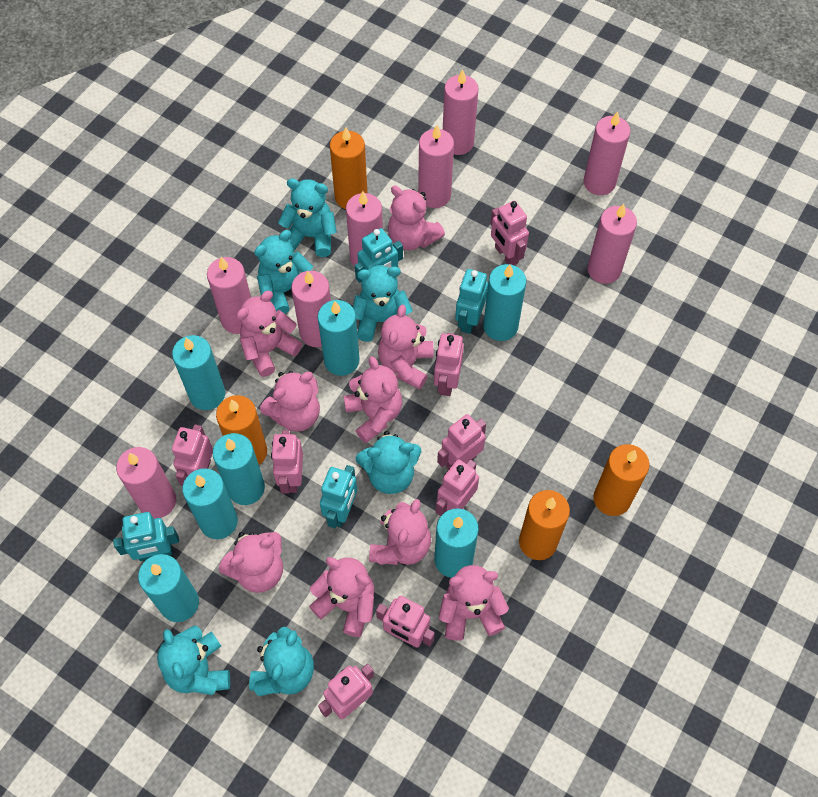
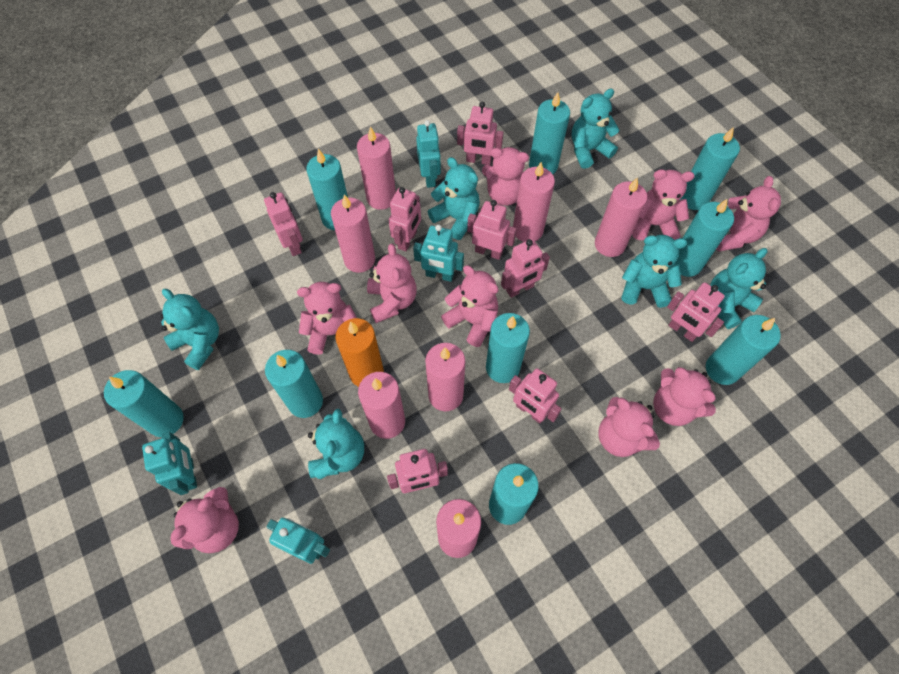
orange candle: 4 -> 1
pink candle: 8 -> 7
turquoise candle: 7 -> 9

